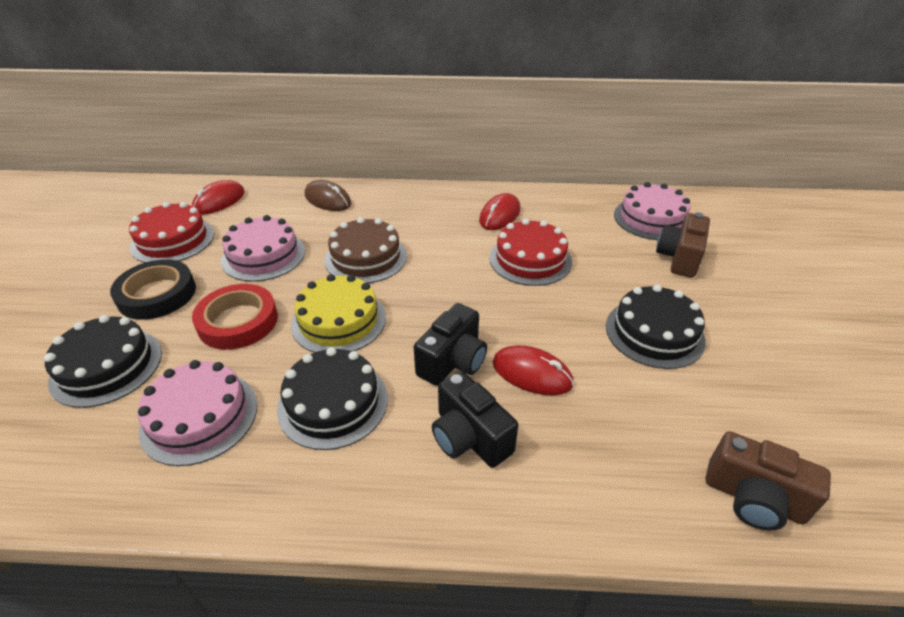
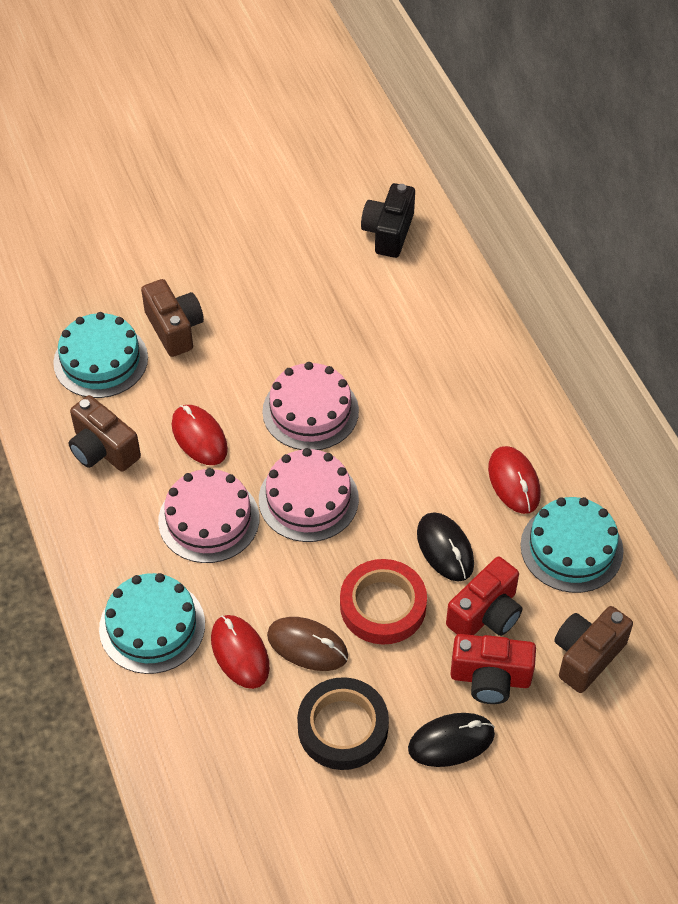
black cake: 3 -> 0
black camera: 2 -> 1
black mouse: 0 -> 2
brown cake: 1 -> 0
brown camera: 2 -> 3
red cake: 2 -> 0
red camera: 0 -> 2
turquoise cake: 0 -> 3
yellow cake: 1 -> 0

